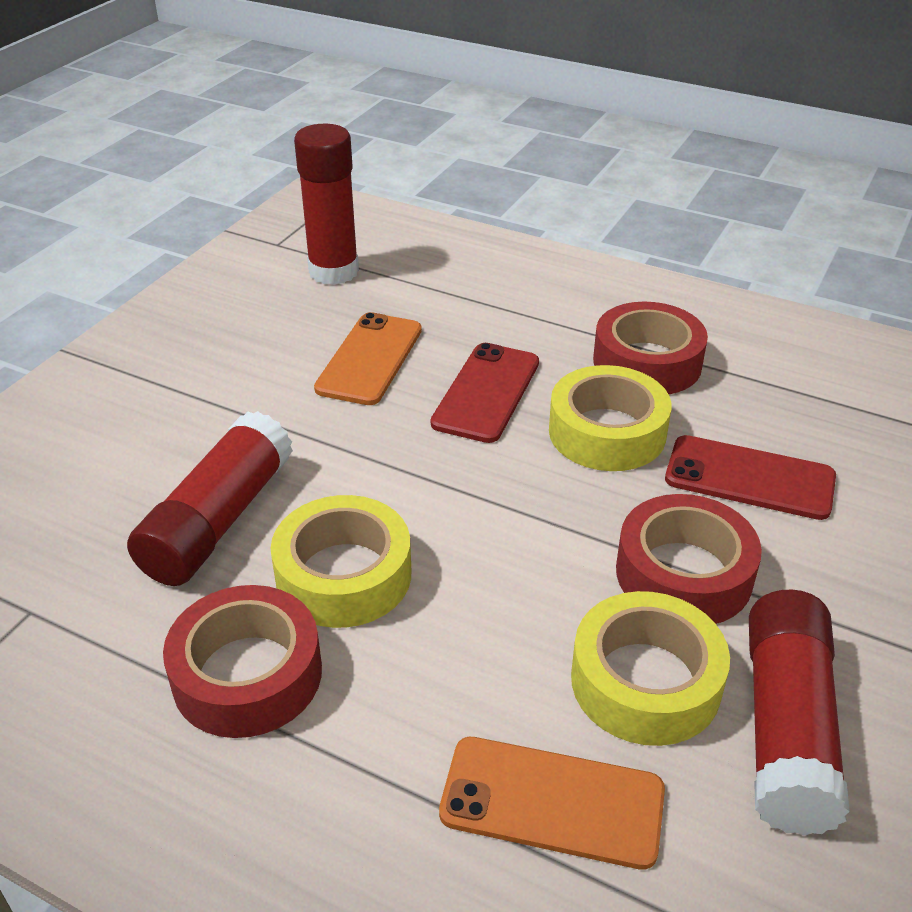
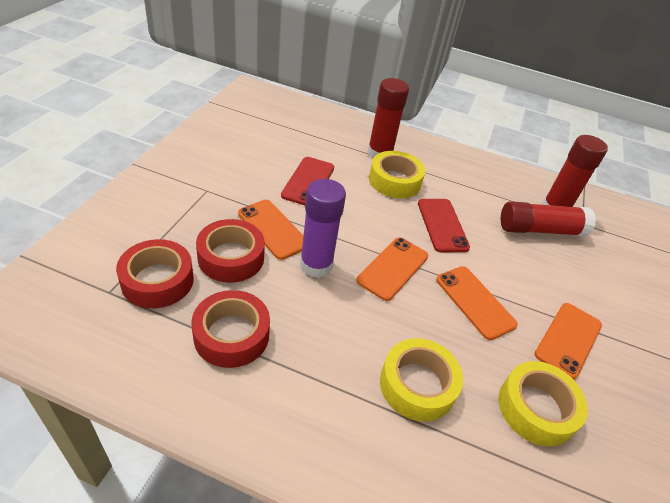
orange phone: 2 -> 4
purple glue stick: 0 -> 1

